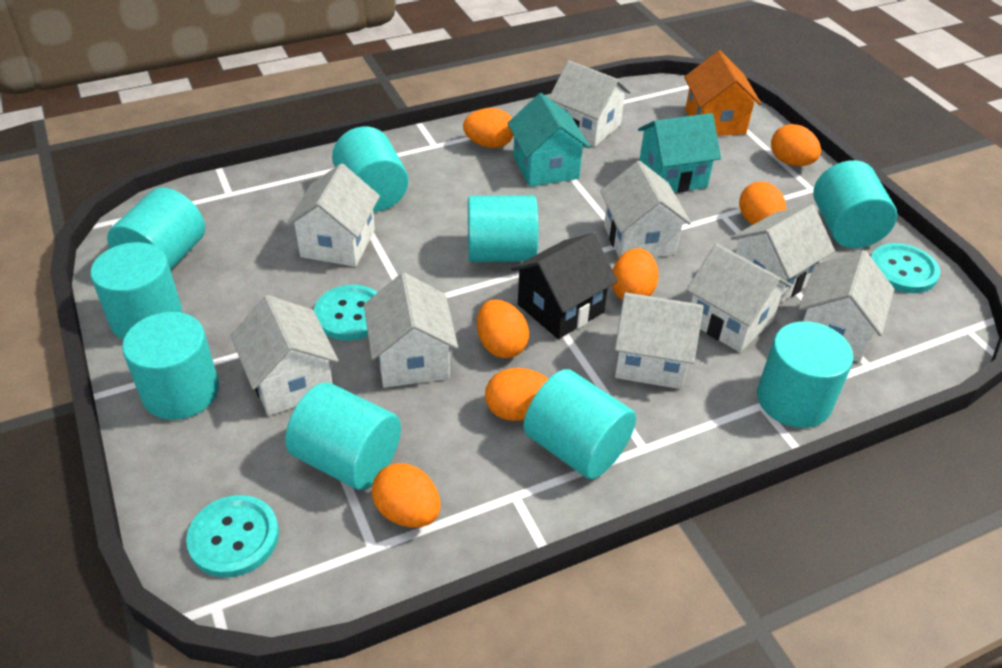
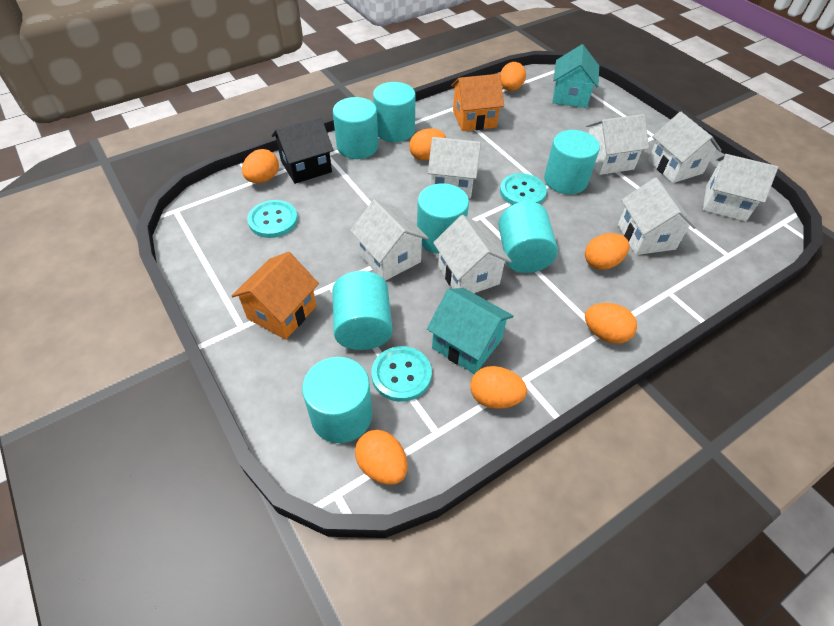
orange house: 1 -> 2
turquoise cylinder: 9 -> 7
white house: 9 -> 7

